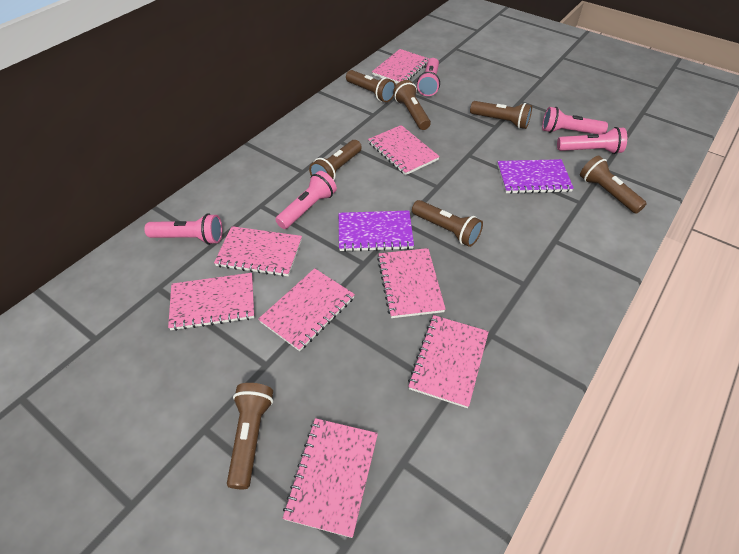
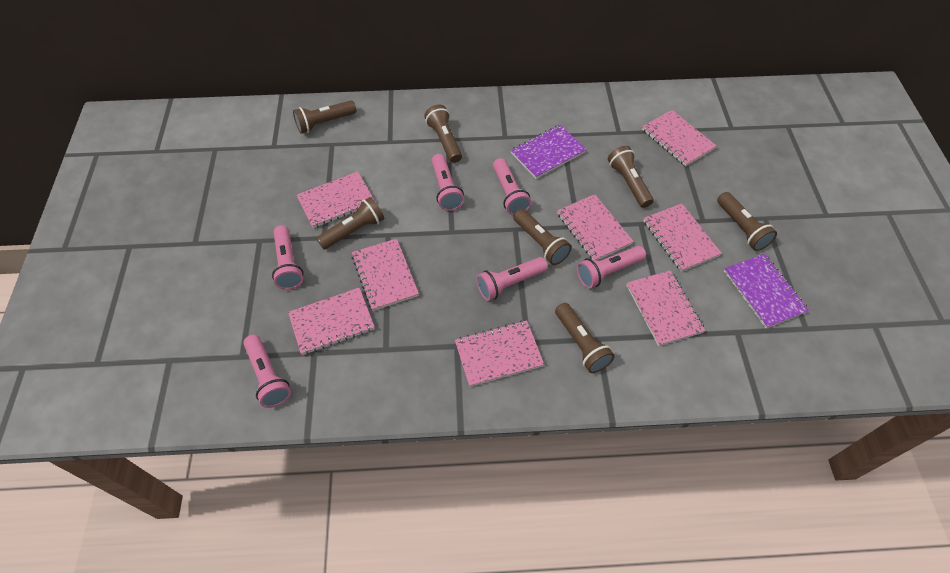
pink flashlight: 5 -> 6

